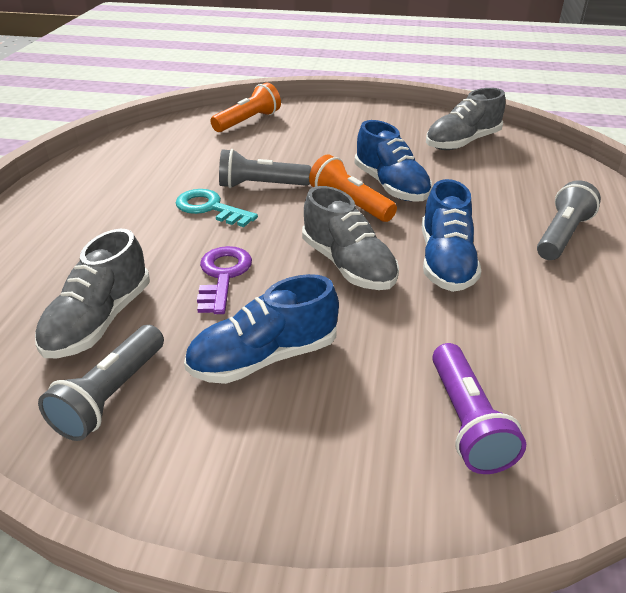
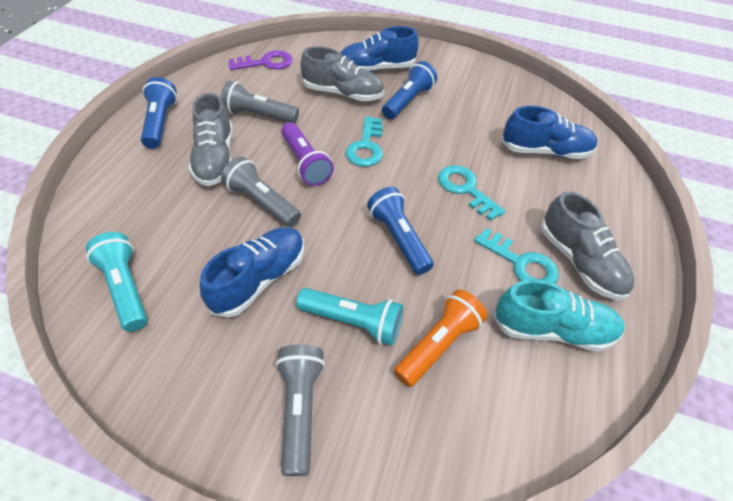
blue flashlight: 0 -> 3
orange flashlight: 2 -> 1
turquoise flashlight: 0 -> 2
turquoise key: 1 -> 3
turquoise shoe: 0 -> 1

